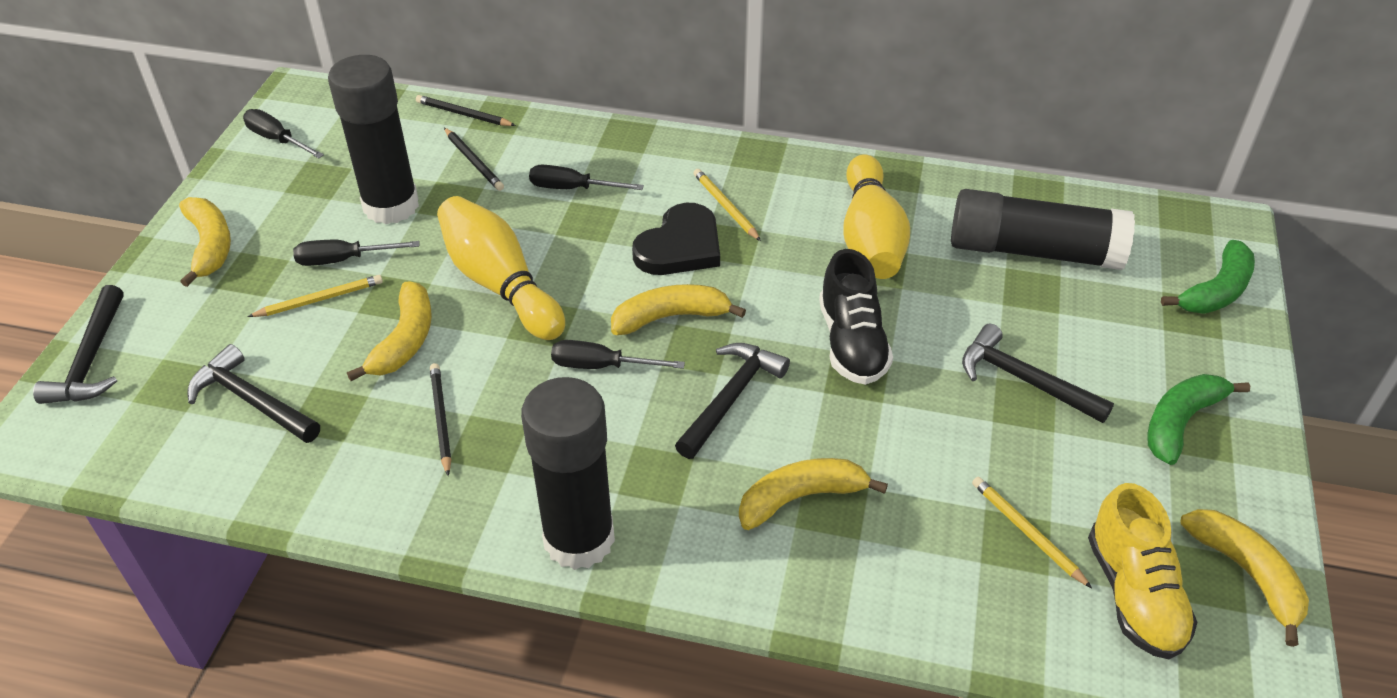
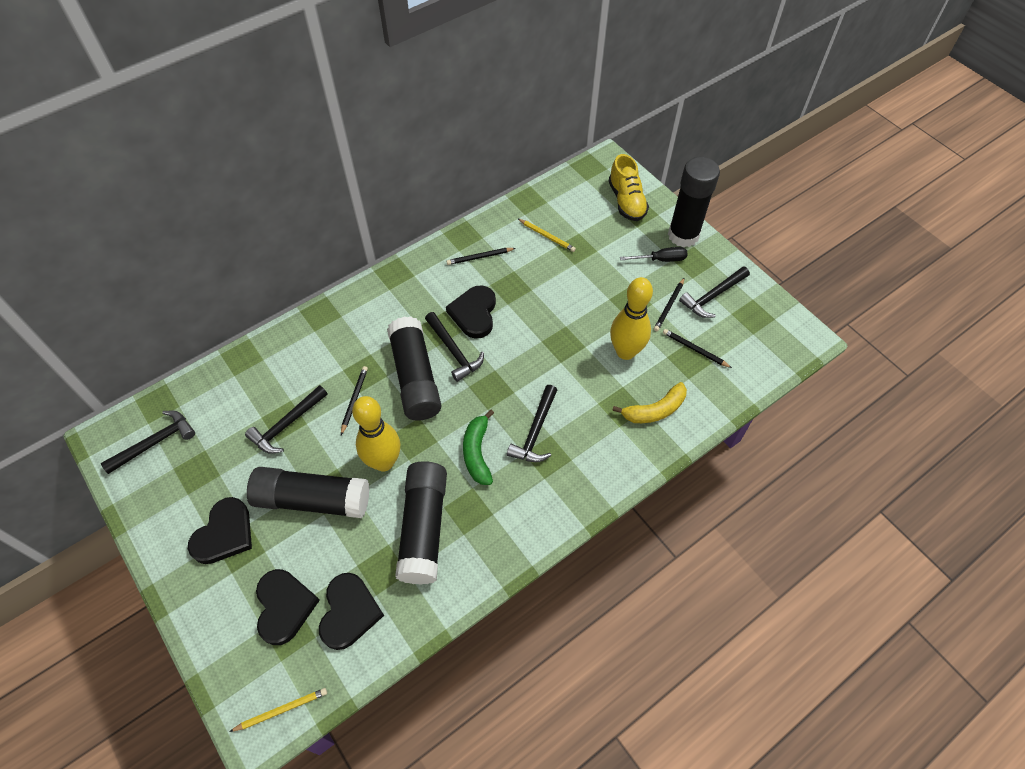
black glue stick: 3 -> 4
black hammer: 4 -> 5
black heart: 1 -> 4
black pencil: 3 -> 4
black screwdriver: 4 -> 1
black shoe: 1 -> 0
green banana: 2 -> 1
yellow banana: 5 -> 1
yellow pencil: 3 -> 2

